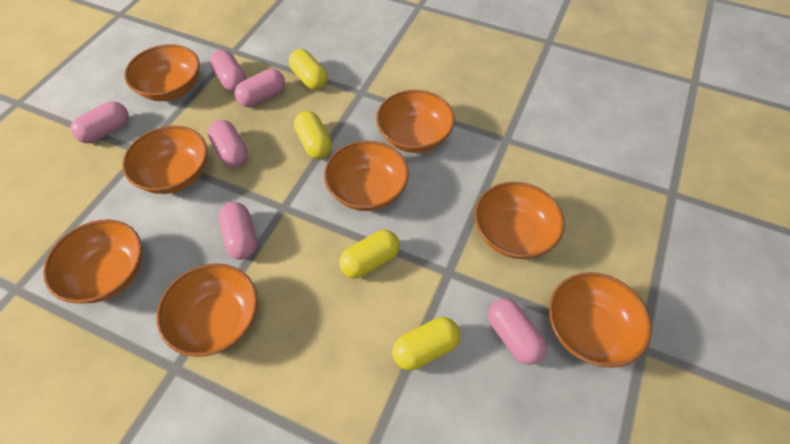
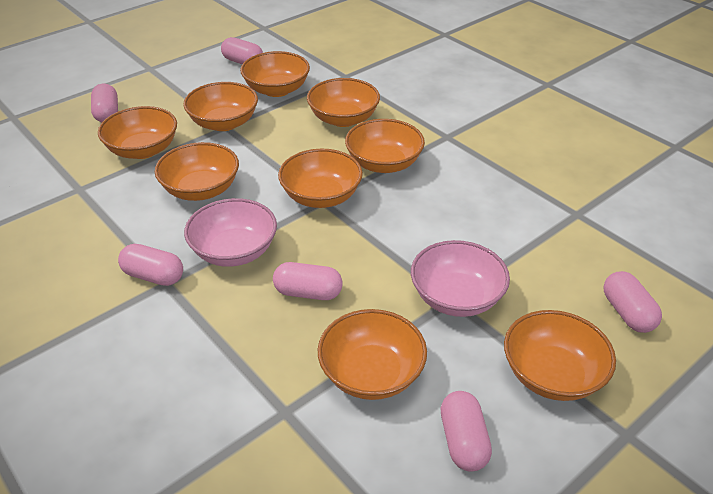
orange bowl: 8 -> 9
pink bowl: 0 -> 2
yellow capsule: 4 -> 0

